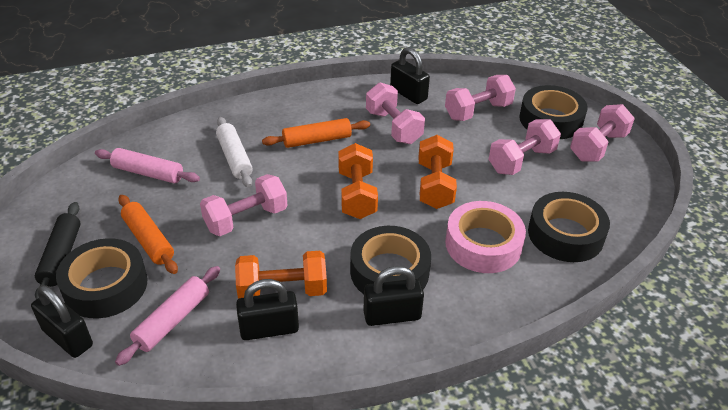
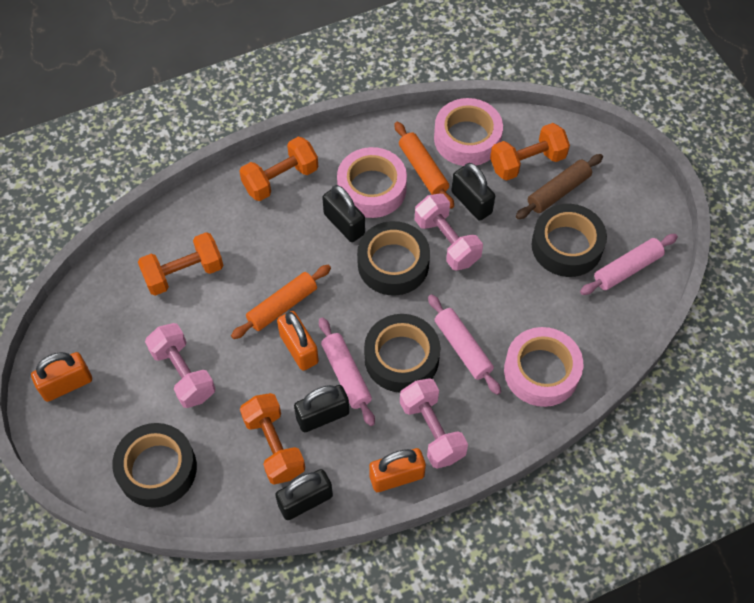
black rolling pin: 1 -> 0
brown rolling pin: 0 -> 1
orange dumbbell: 3 -> 4
orange padlock: 0 -> 3
pink dumbbell: 5 -> 3
pink rolling pin: 2 -> 3
pink tape: 1 -> 3
white rolling pin: 1 -> 0

